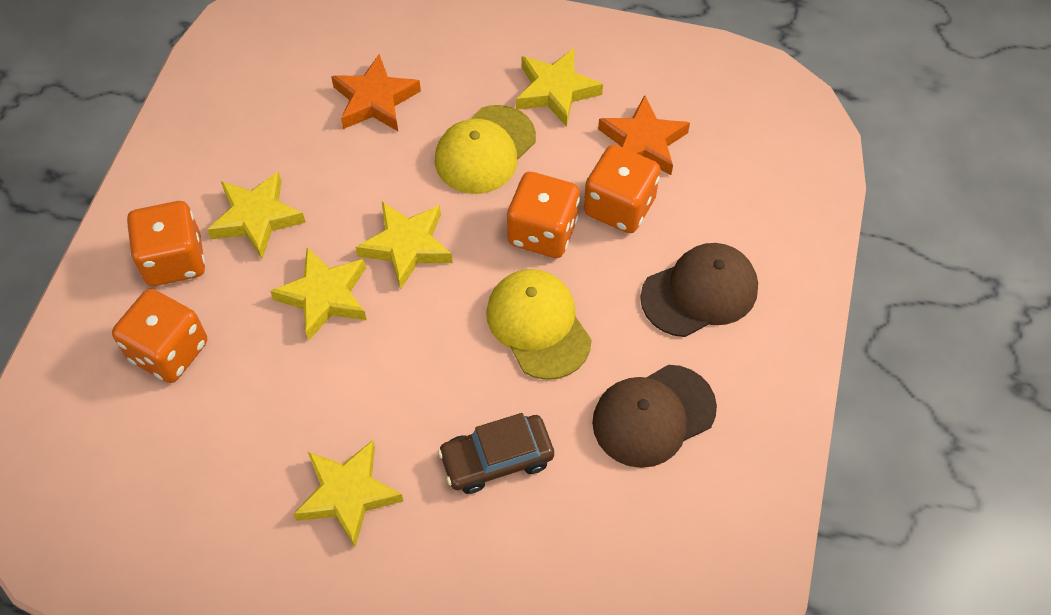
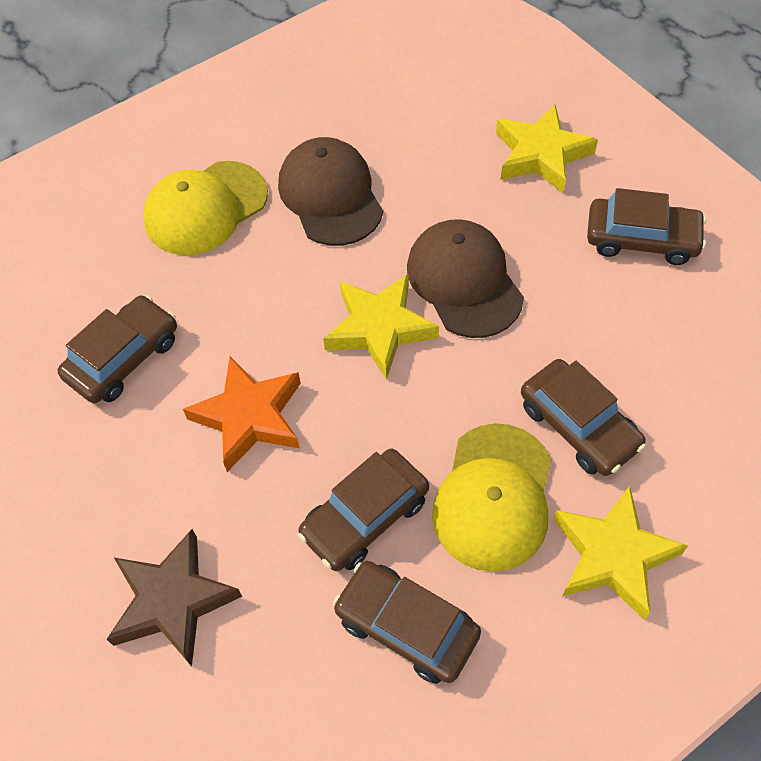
brown car: 1 -> 5
brown star: 0 -> 1
orange dice: 4 -> 0
orange star: 2 -> 1
yellow star: 5 -> 3

